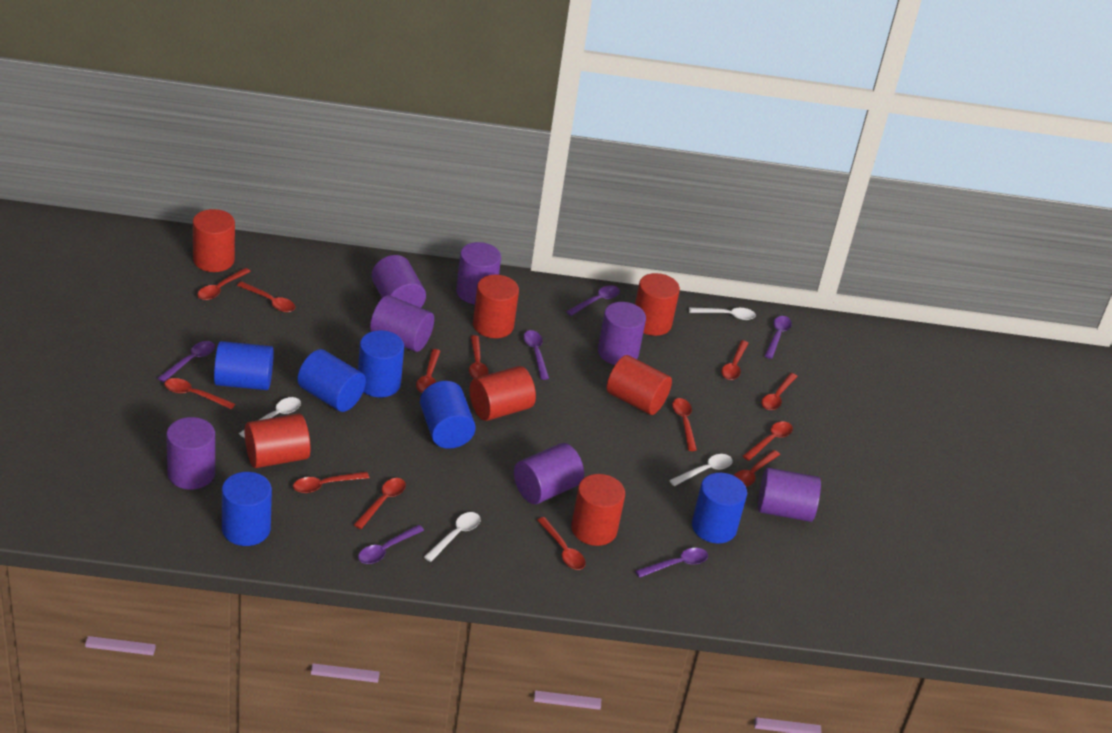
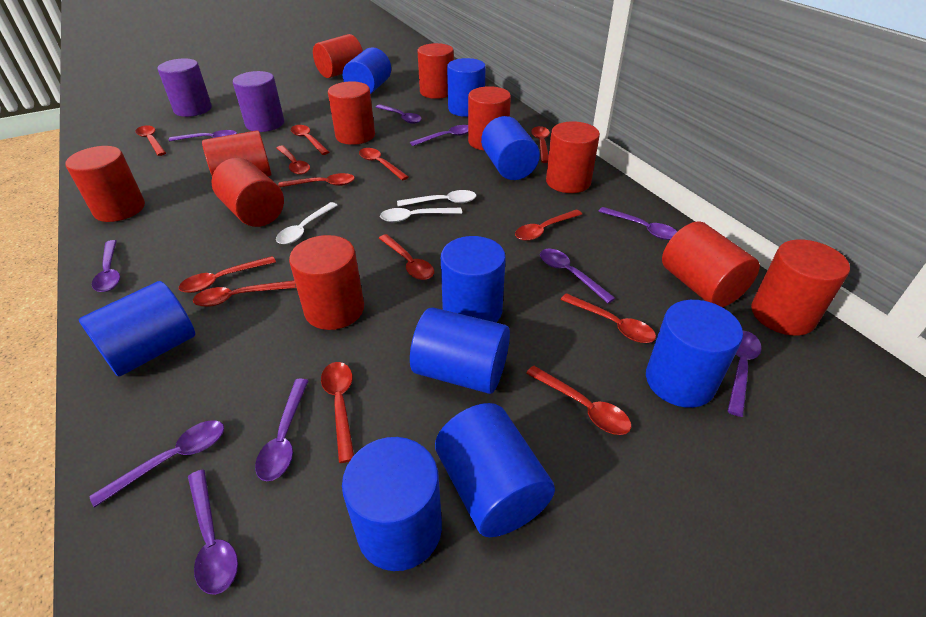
blue cylinder: 6 -> 9
purple cylinder: 7 -> 2
purple spoon: 6 -> 10
red cylinder: 7 -> 11
white spoon: 4 -> 3

